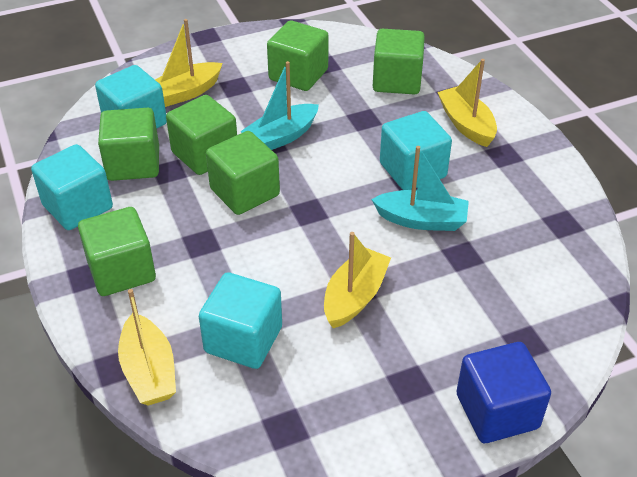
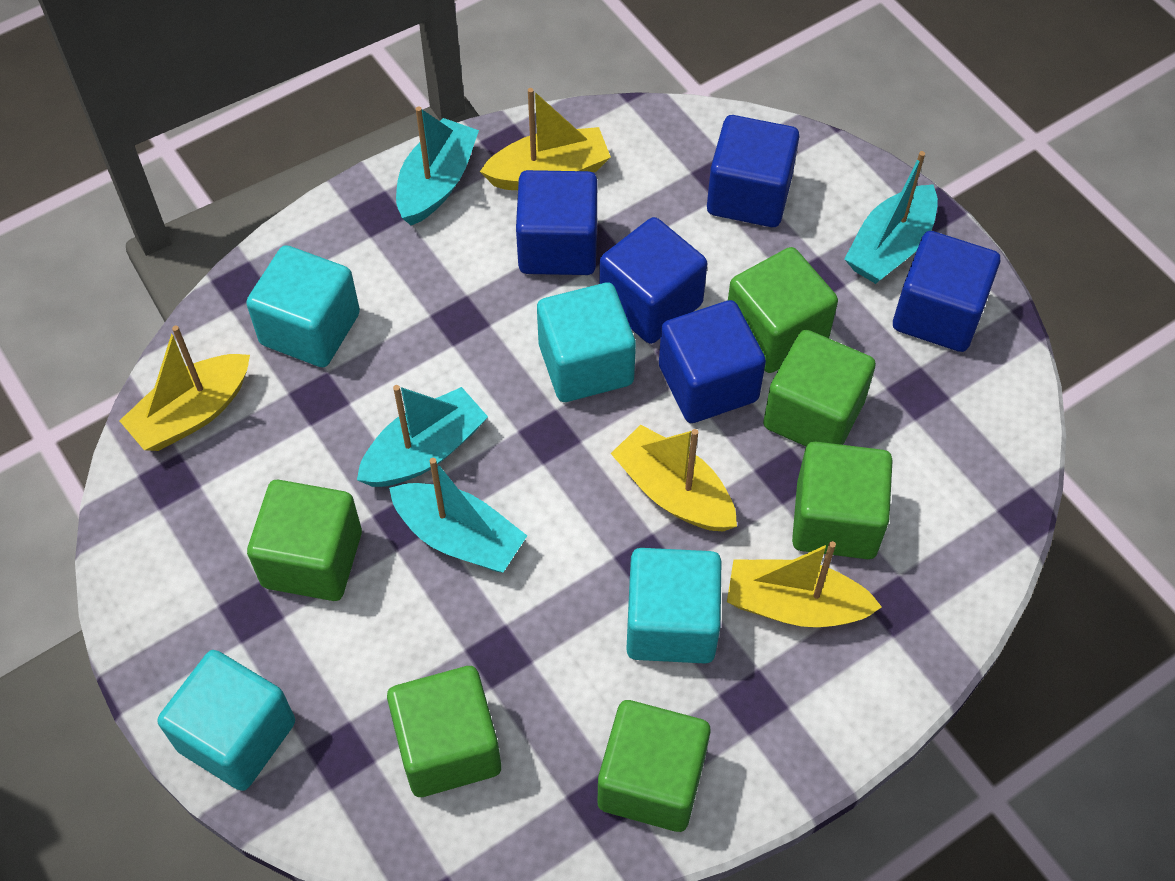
blue cube: 1 -> 5
turquoise boat: 2 -> 4

